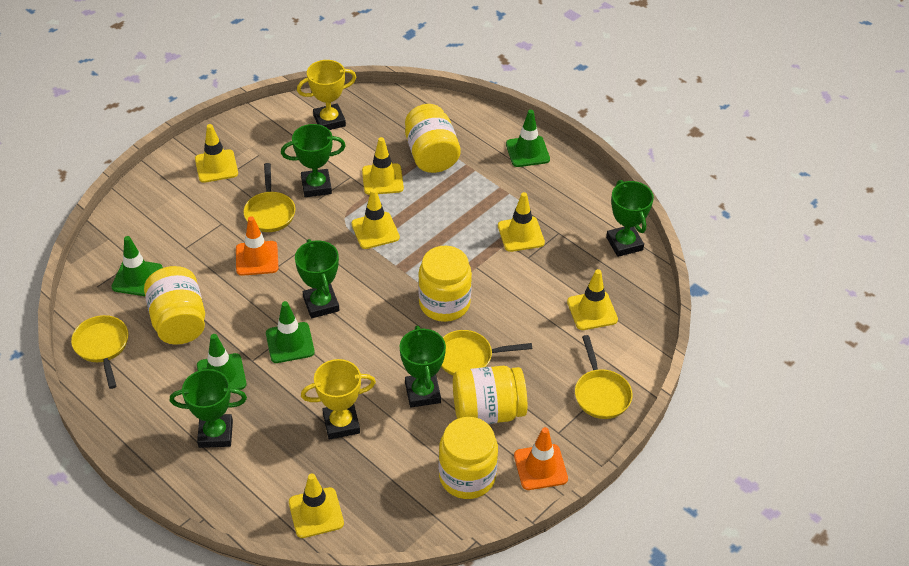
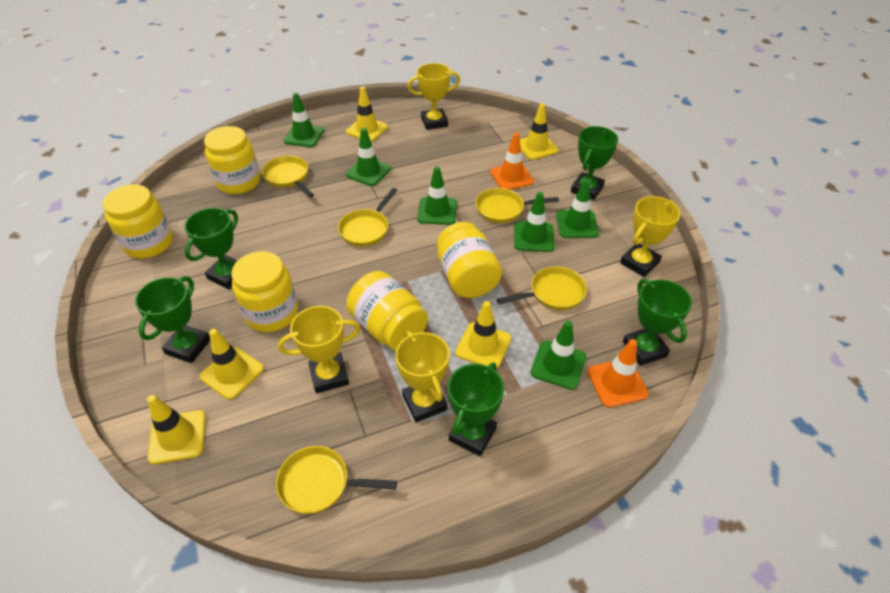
green traffic cone: 4 -> 6
yellow pan: 4 -> 5
yellow traffic cone: 6 -> 5
yellow trophy: 2 -> 4

